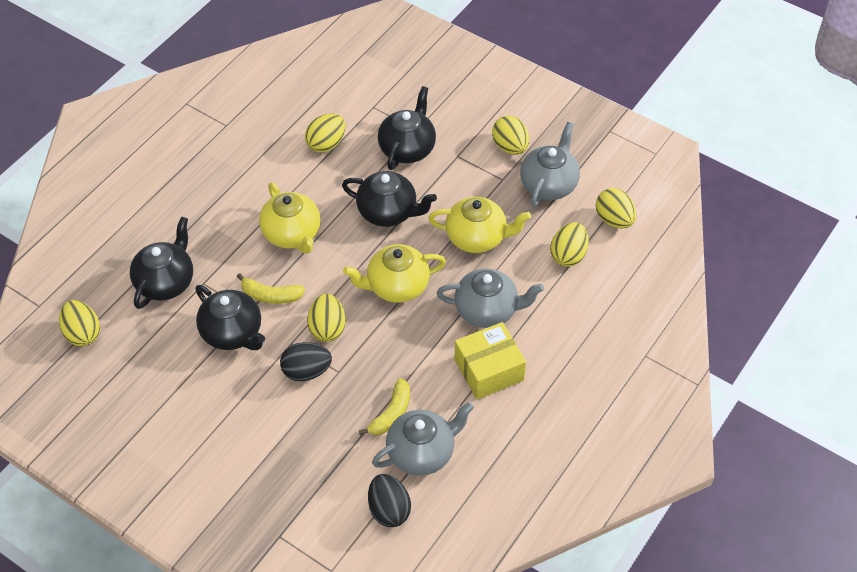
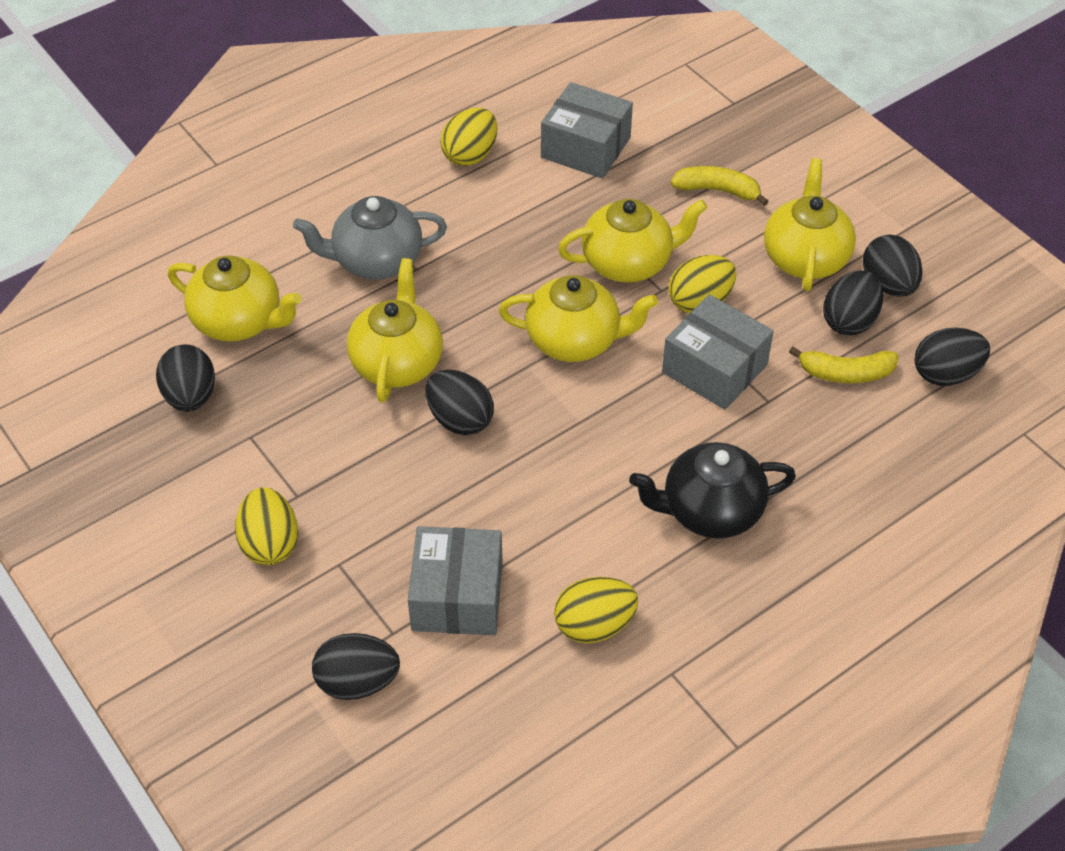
black egg: 2 -> 6
black teapot: 4 -> 1
grey box: 0 -> 3
grey teapot: 3 -> 1
yellow box: 1 -> 0
yellow egg: 6 -> 4
yellow teapot: 3 -> 5

